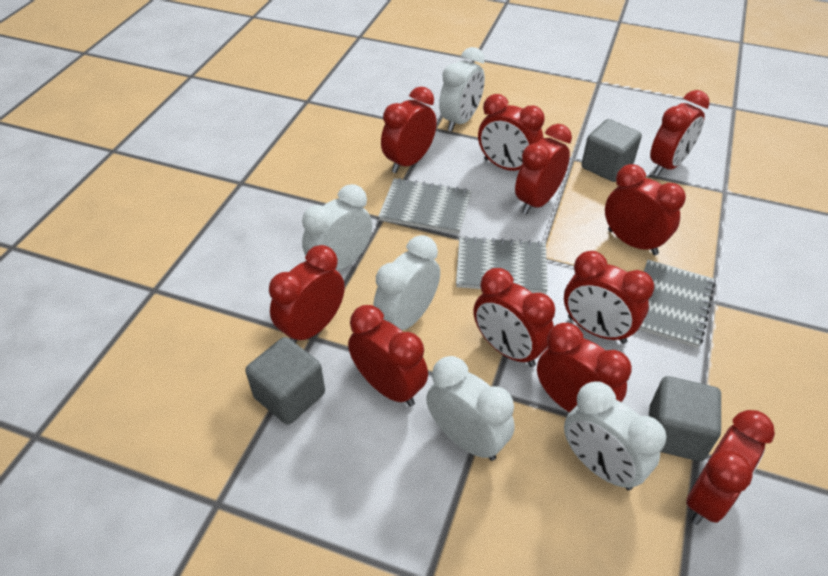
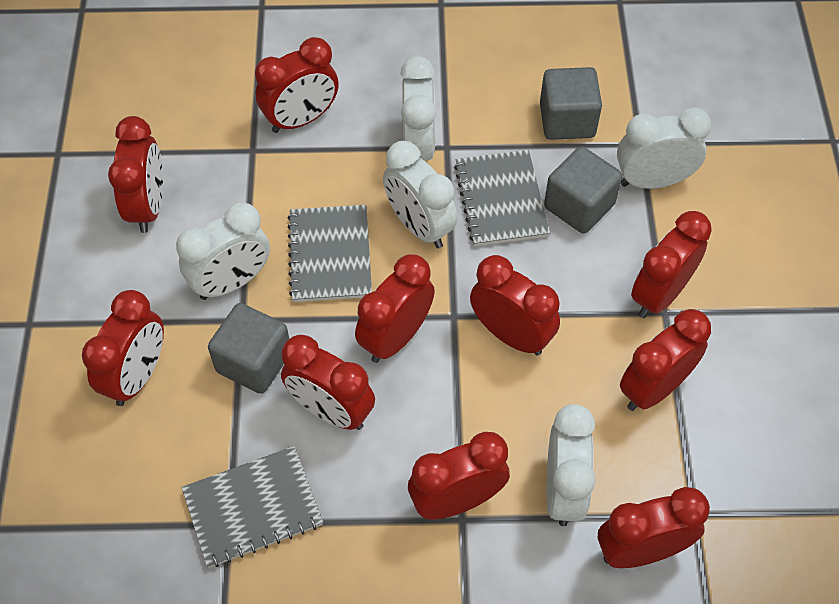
red clock: 11 -> 10

